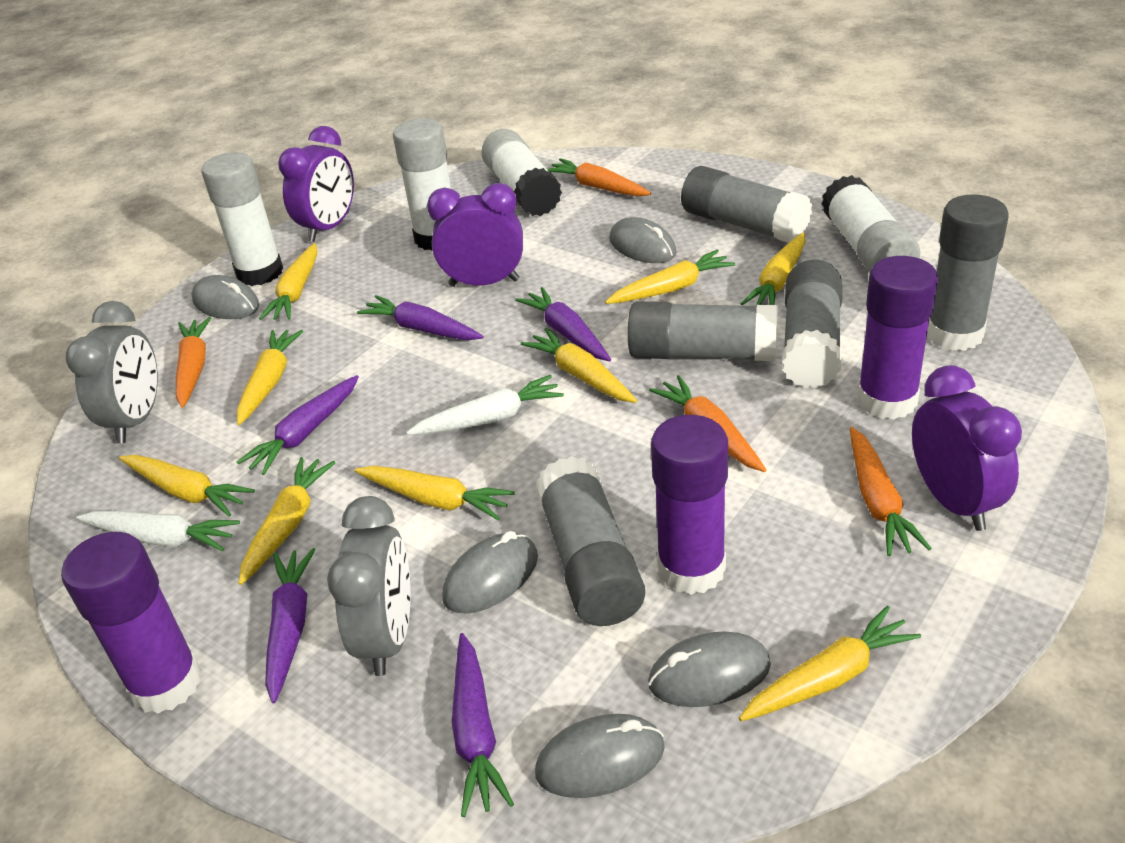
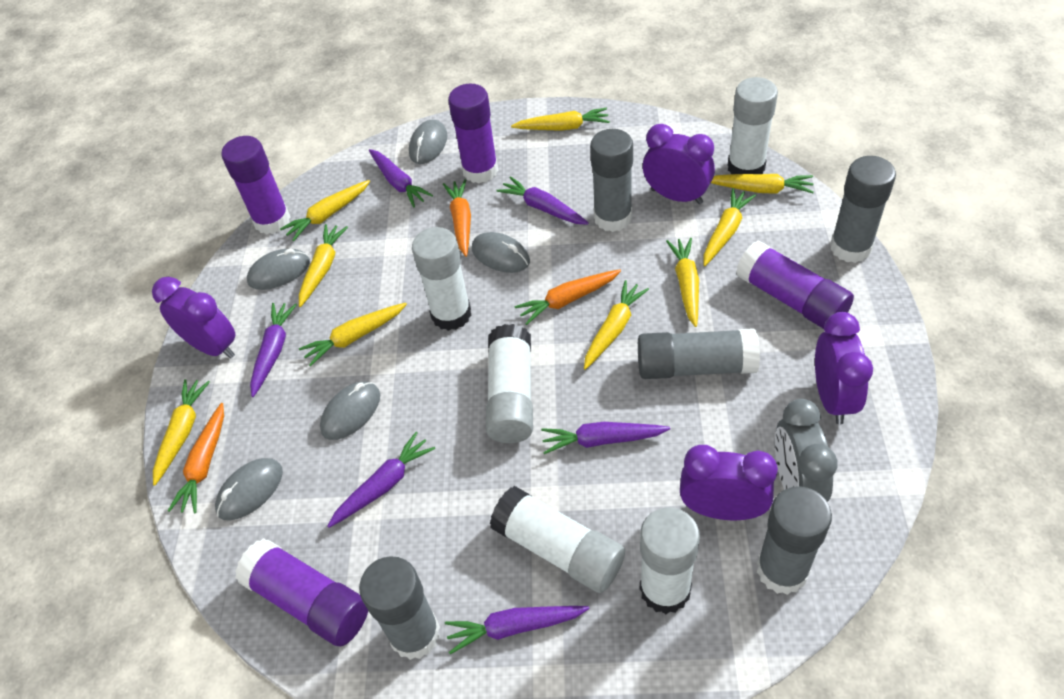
grey clock: 2 -> 1
orange carrot: 4 -> 3
purple carrot: 5 -> 6
purple clock: 3 -> 4
purple glue stick: 3 -> 4
white carrot: 2 -> 0
white glue stick: 4 -> 5

